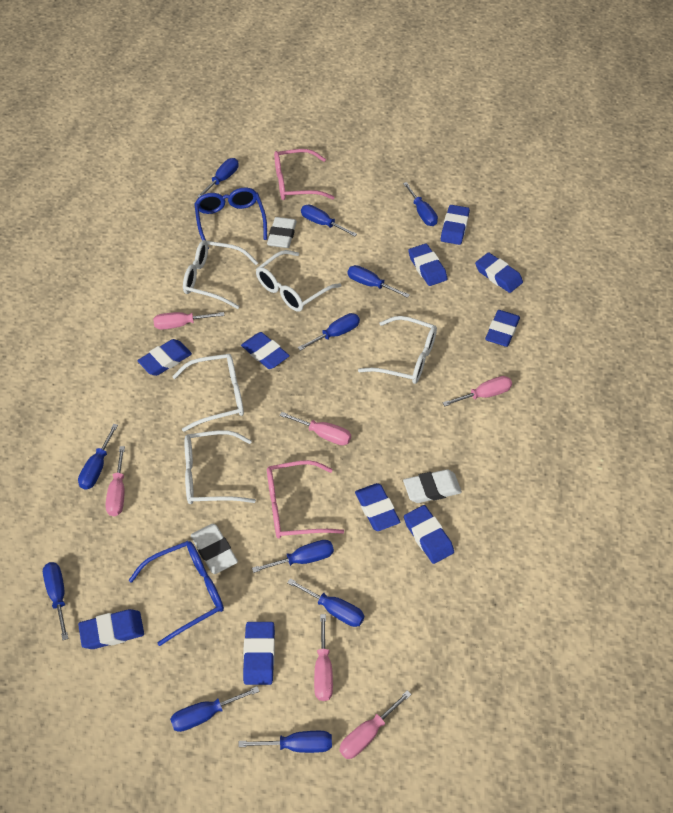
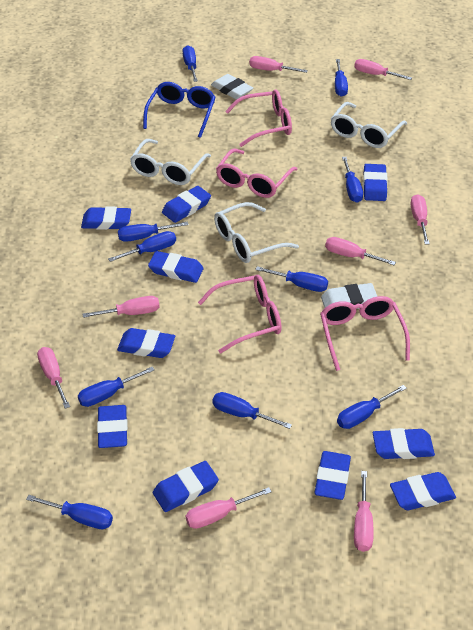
blue glasses: 2 -> 1
blue screwdriver: 11 -> 10
pink glasses: 2 -> 4
pink screwdriver: 6 -> 8
white eraser: 3 -> 2
white glasses: 5 -> 3

